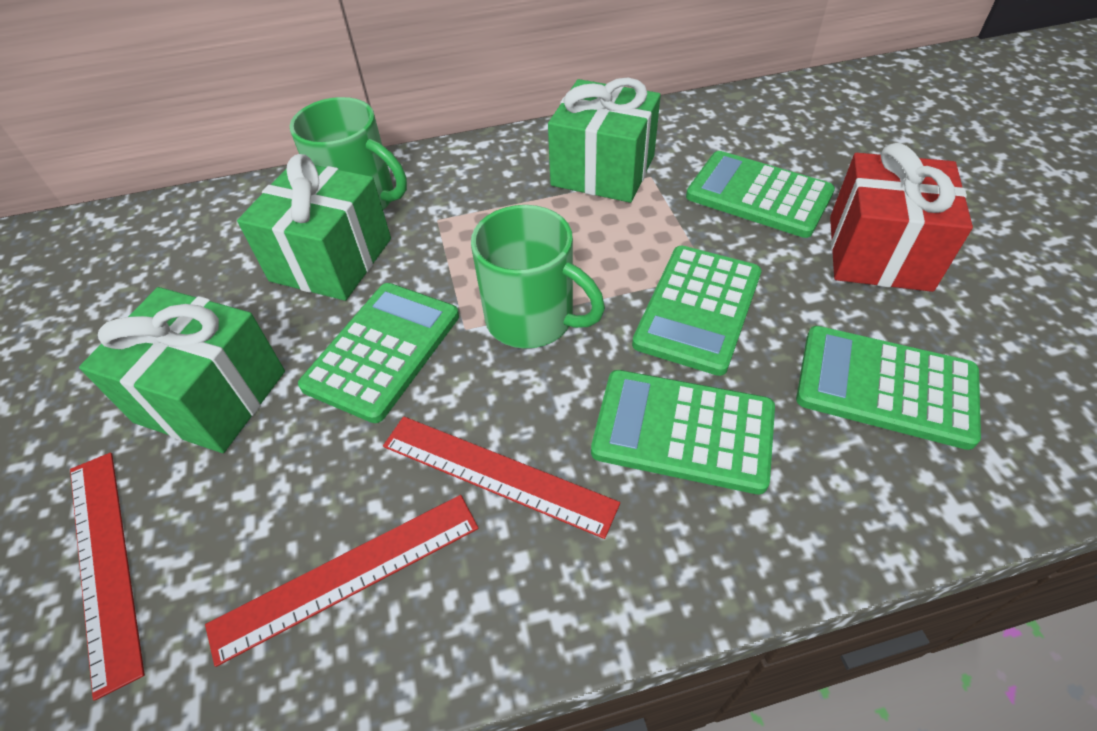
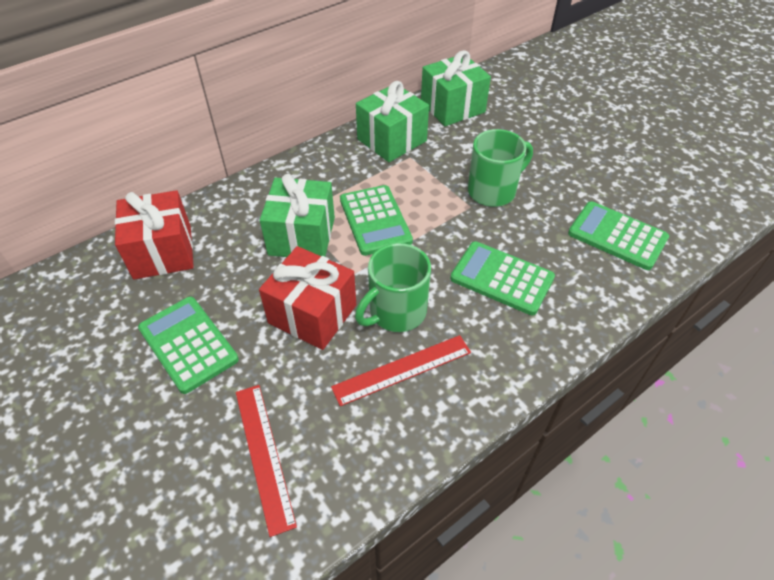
green calculator: 5 -> 4
red gift: 1 -> 2
red ruler: 3 -> 2

